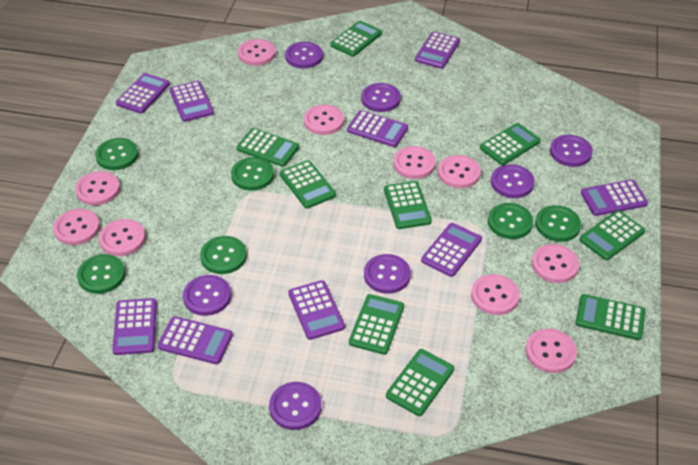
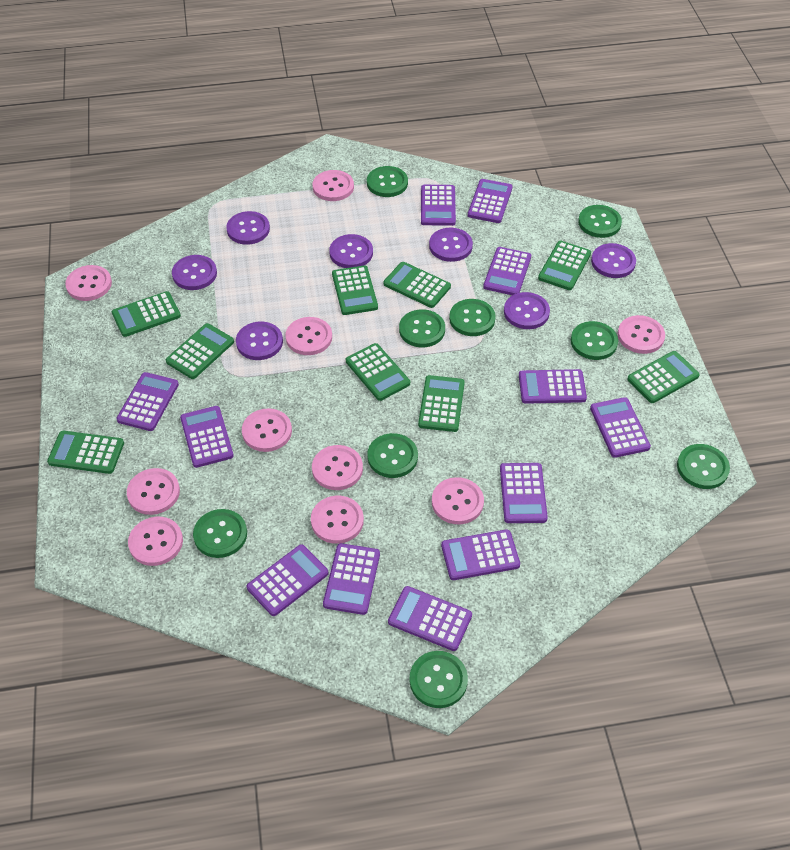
green button: 6 -> 9
purple calculator: 9 -> 12

